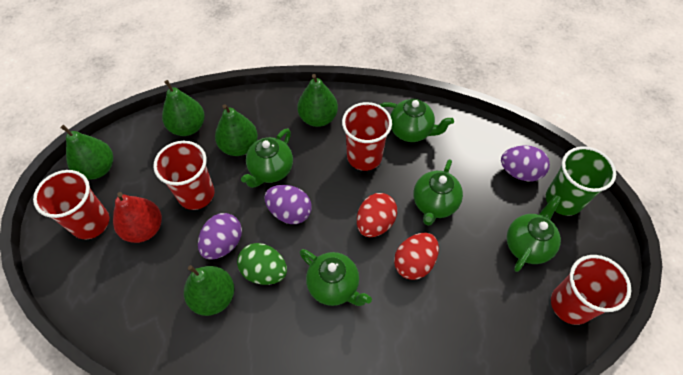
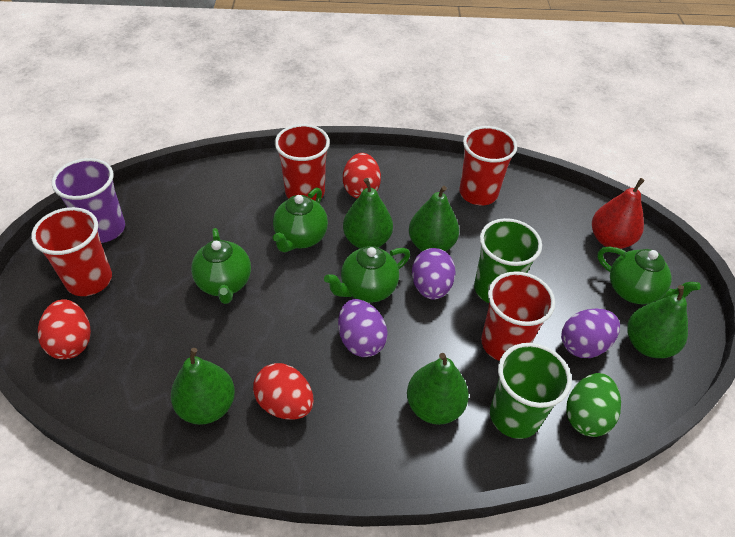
green cup: 1 -> 2
green teapot: 5 -> 4
purple cup: 0 -> 1
red egg: 2 -> 3

